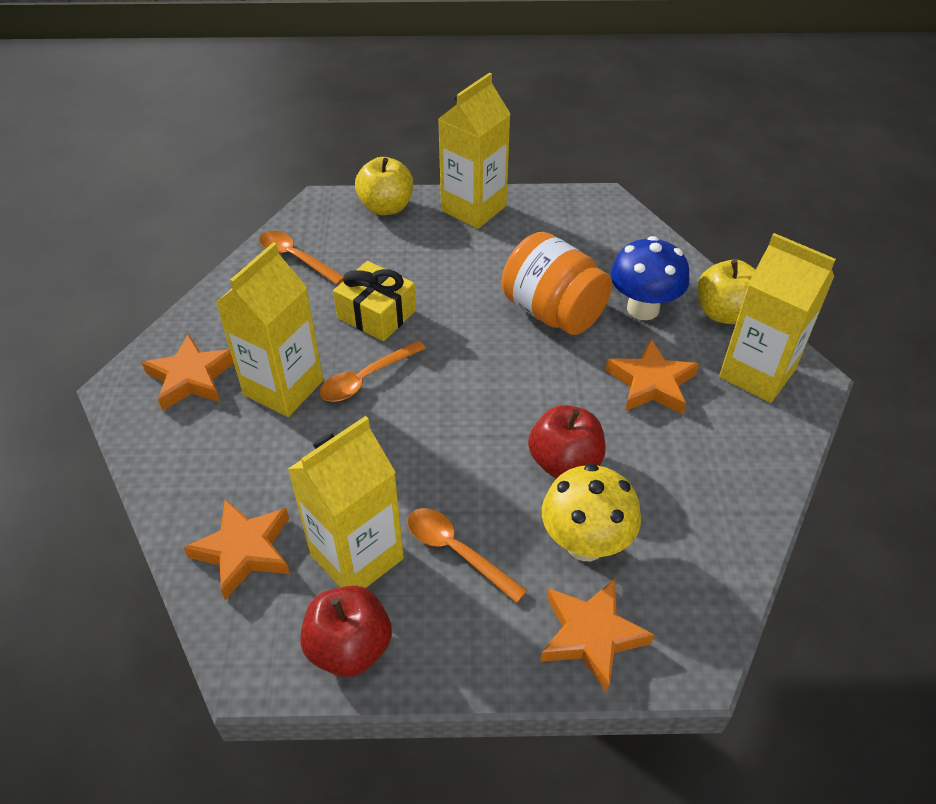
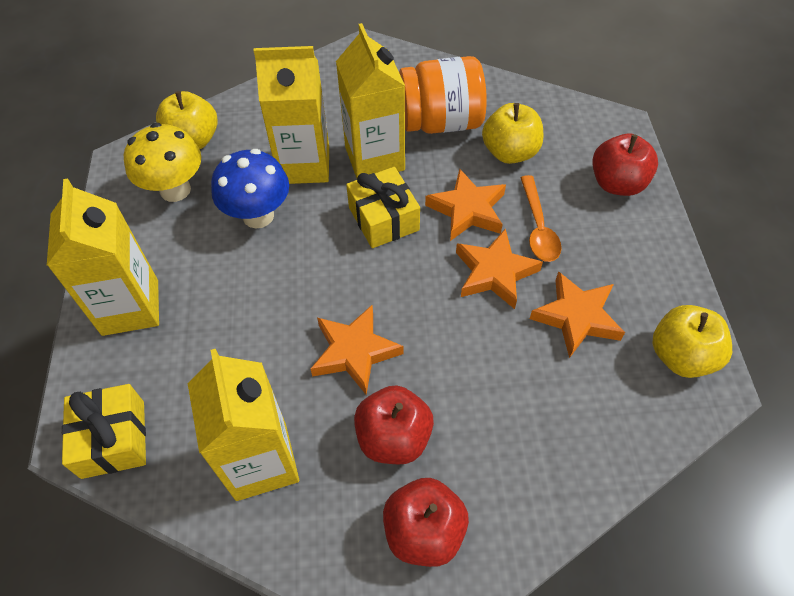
orange spoon: 3 -> 1
red apple: 2 -> 3
yellow apple: 2 -> 3
yellow gift: 1 -> 2

